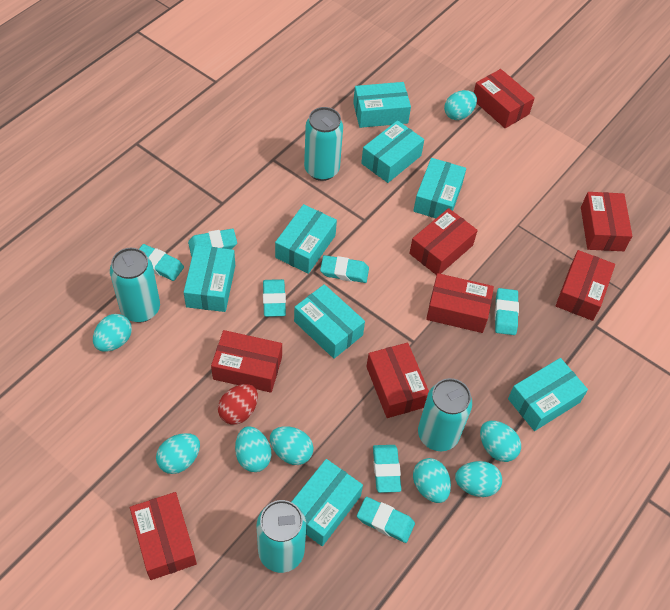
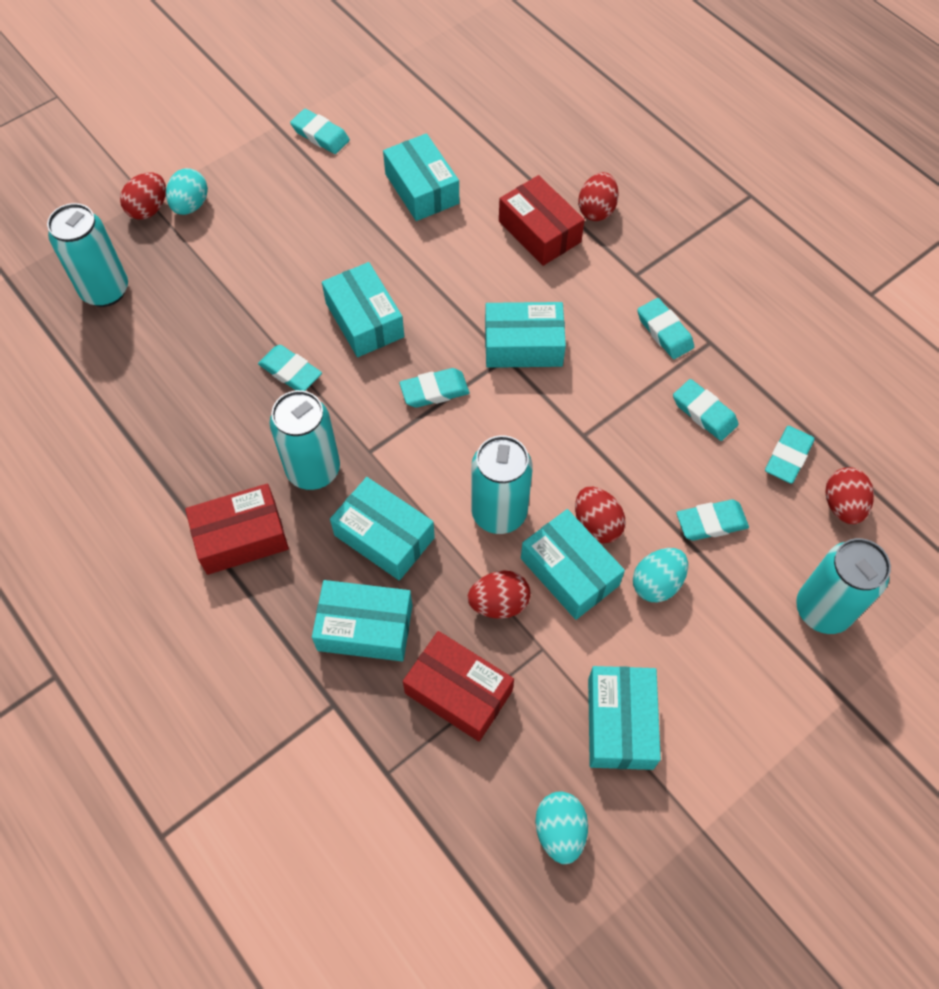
red box: 8 -> 3
red egg: 1 -> 5
turquoise box: 8 -> 7
turquoise egg: 8 -> 3

